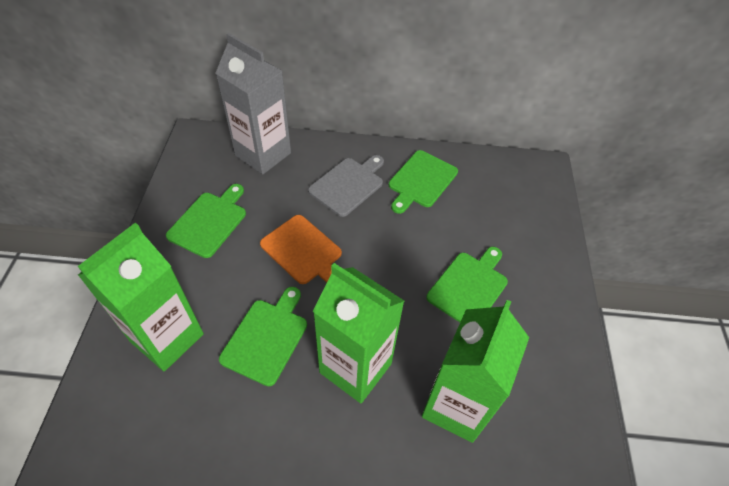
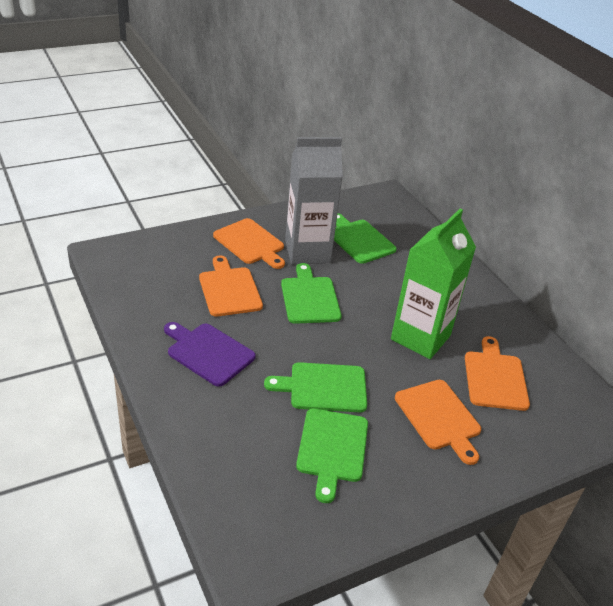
green carton: 3 -> 1
grey cutting board: 1 -> 0
orange cutting board: 1 -> 4
purple cutting board: 0 -> 1

